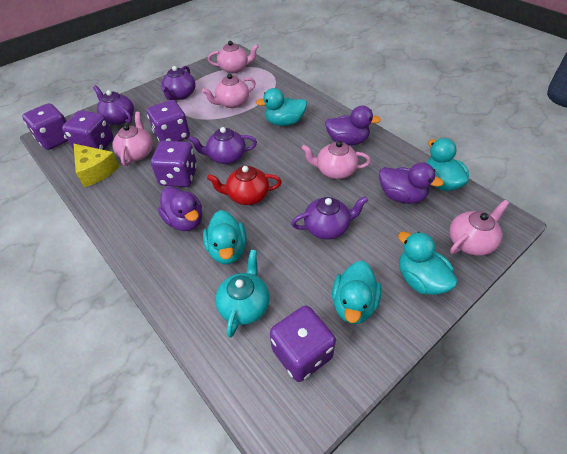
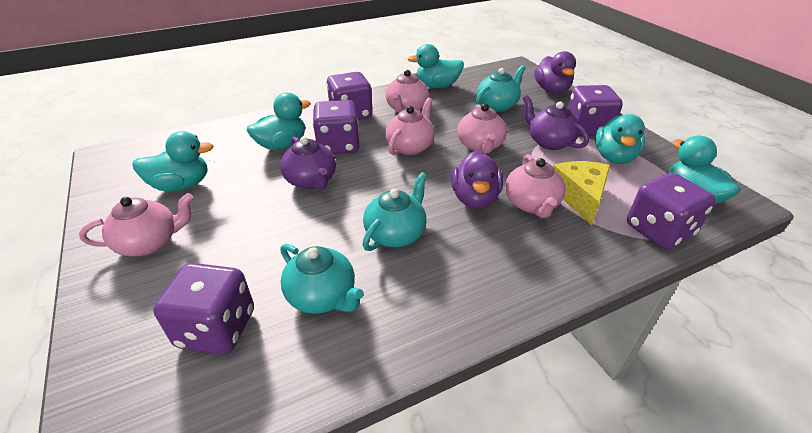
purple duck: 3 -> 2
purple teapot: 4 -> 2
red teapot: 1 -> 0
turquoise teapot: 1 -> 3

